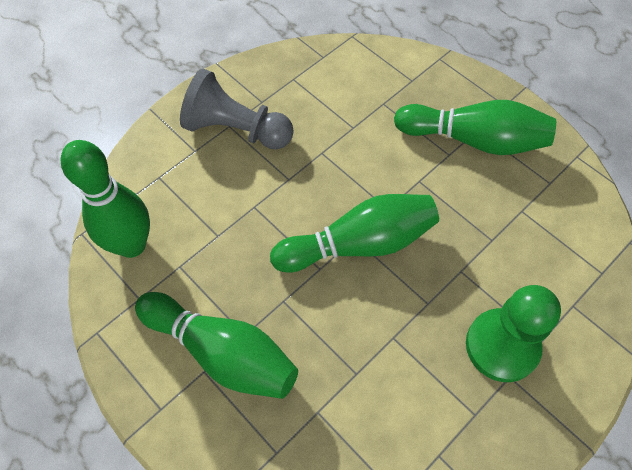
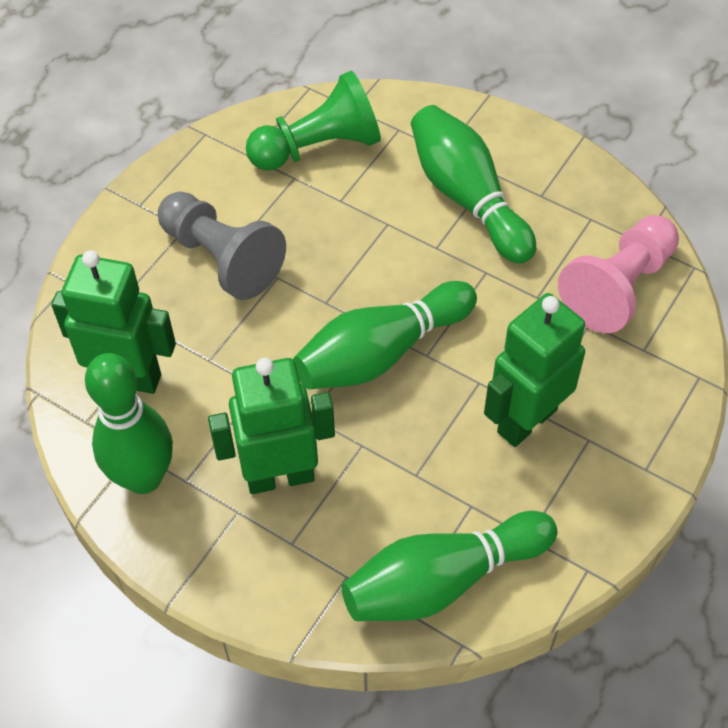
green robot: 0 -> 3
pink pawn: 0 -> 1

